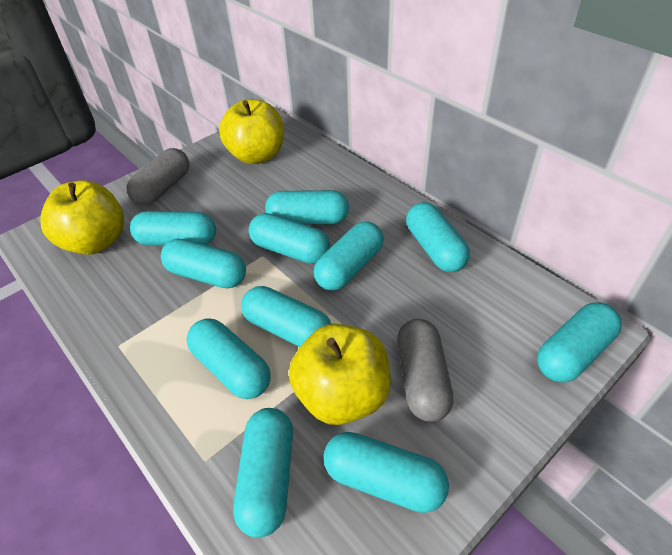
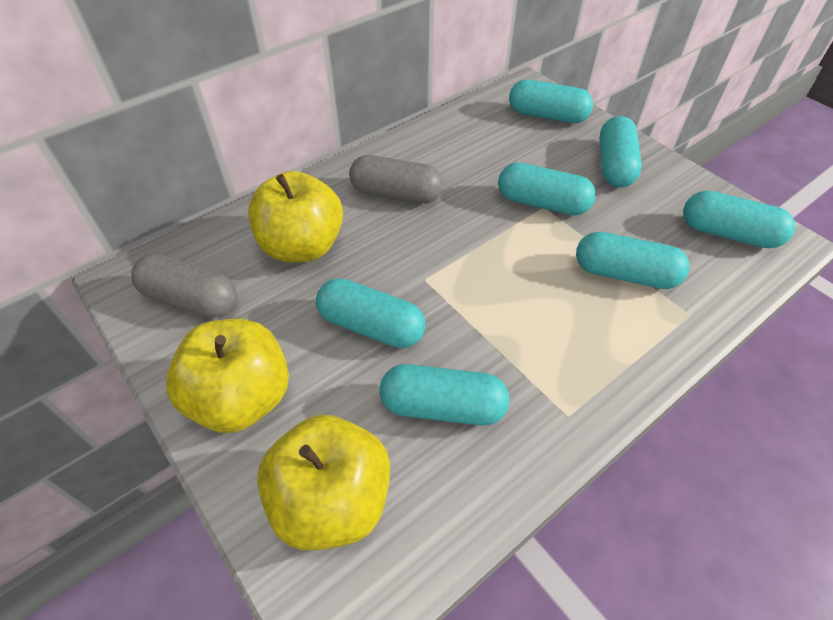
turquoise capsule: 11 -> 7

